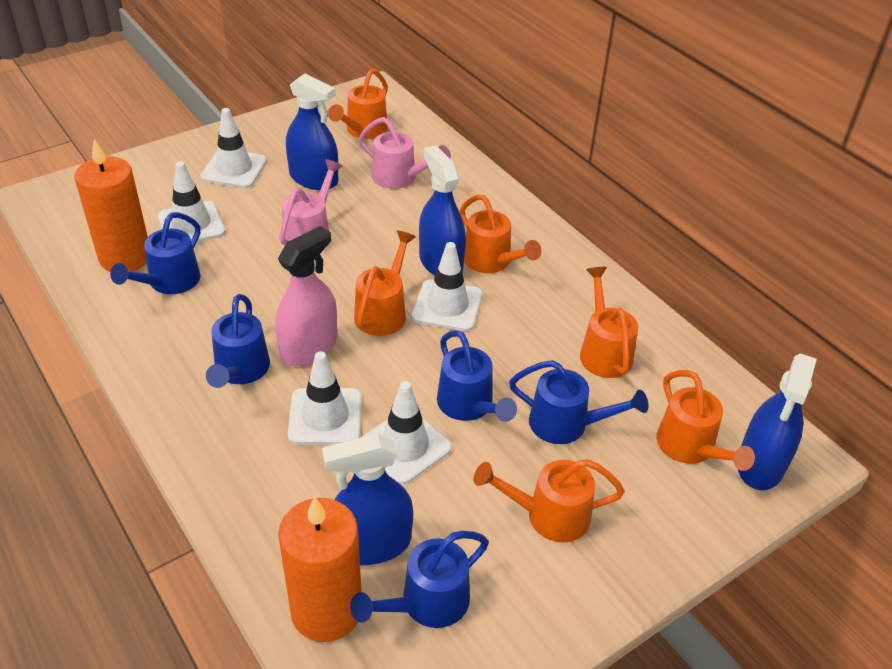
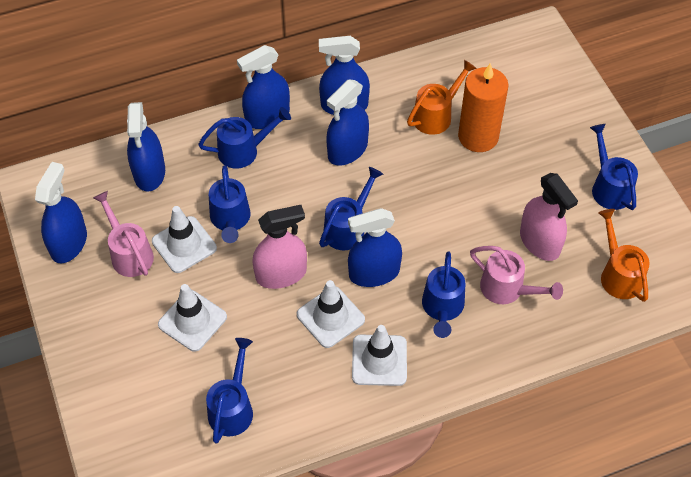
blue spray bottle: 4 -> 6
blue watering can: 5 -> 6
orange candle: 2 -> 1
orange watering can: 6 -> 2
pink spray bottle: 1 -> 2
white traffic cone: 5 -> 4

